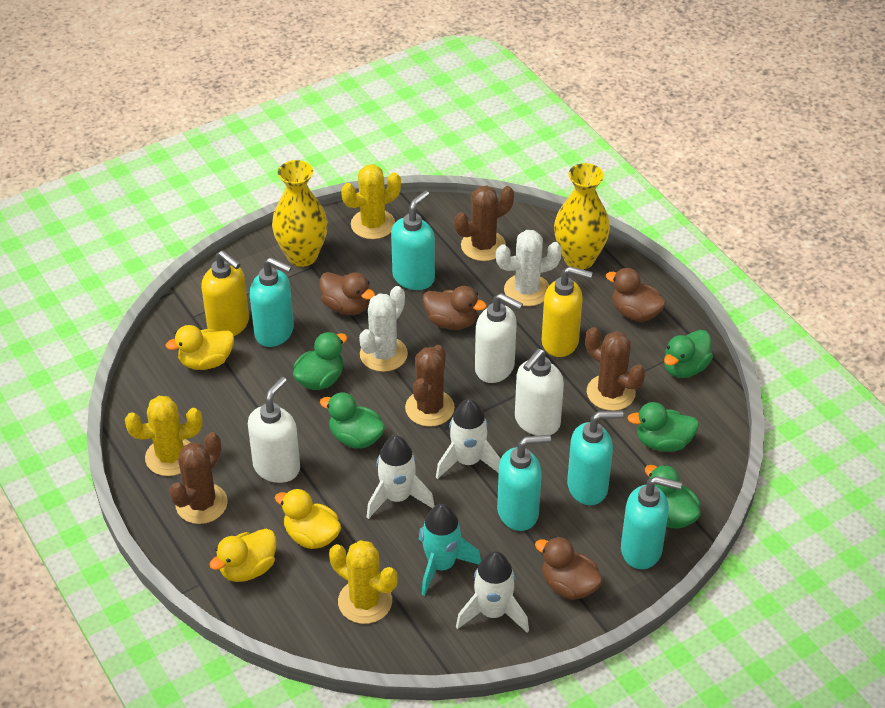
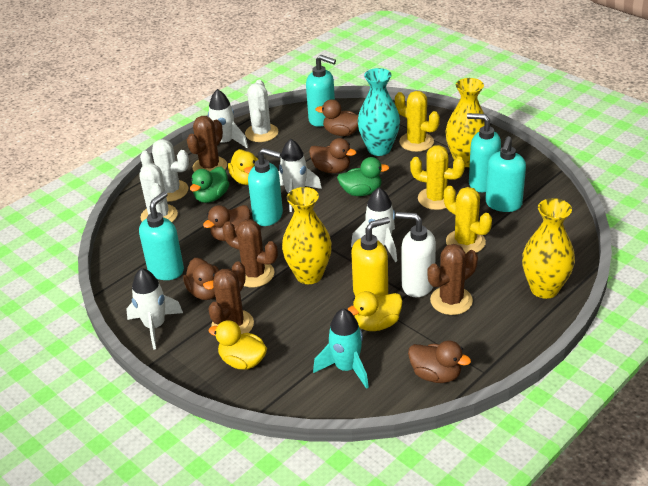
brown duck: 4 -> 5
green duck: 5 -> 2
turquoise vase: 0 -> 1
white cactus: 2 -> 3
white rocket: 3 -> 4
white soap dispenser: 3 -> 1
yellow soap dispenser: 2 -> 1
yellow vase: 2 -> 3

